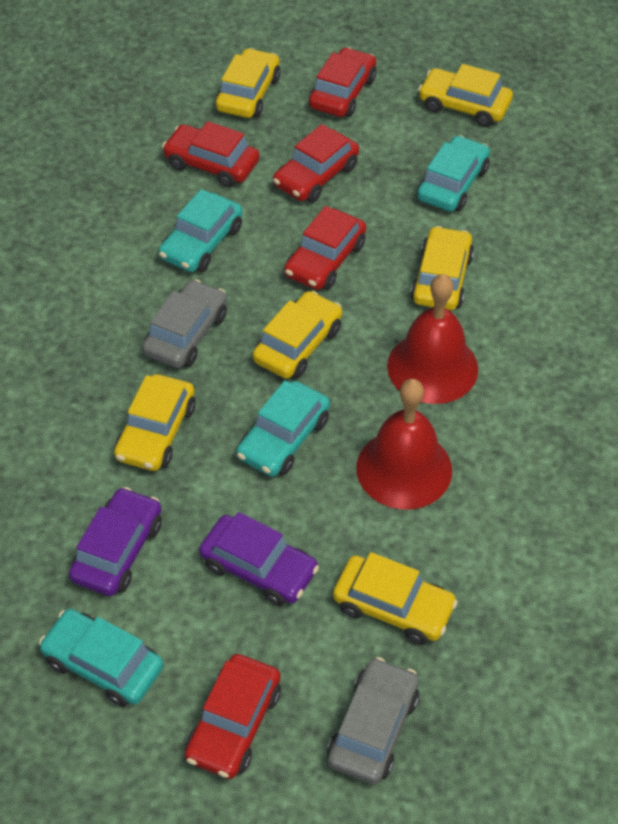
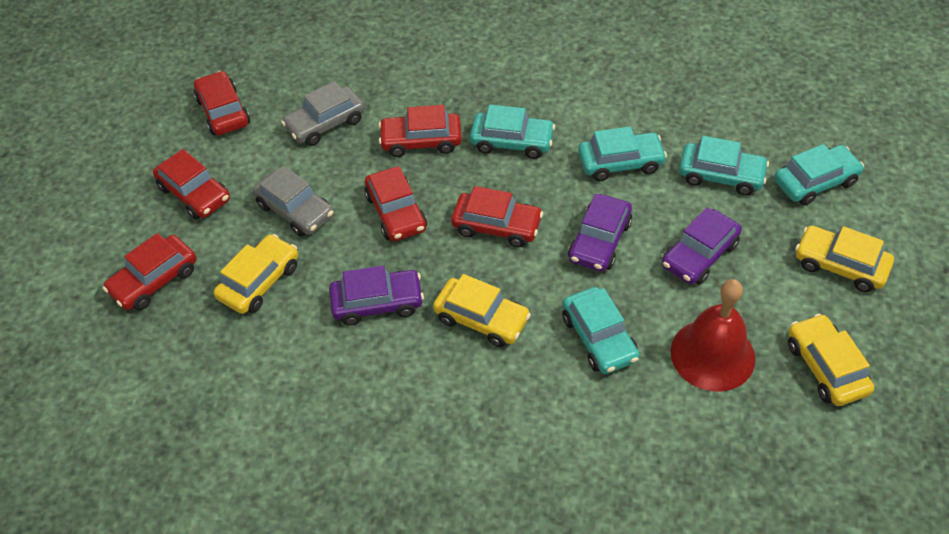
purple car: 2 -> 3
red bell: 2 -> 1
red car: 5 -> 6
turquoise car: 4 -> 5
yellow car: 6 -> 4

